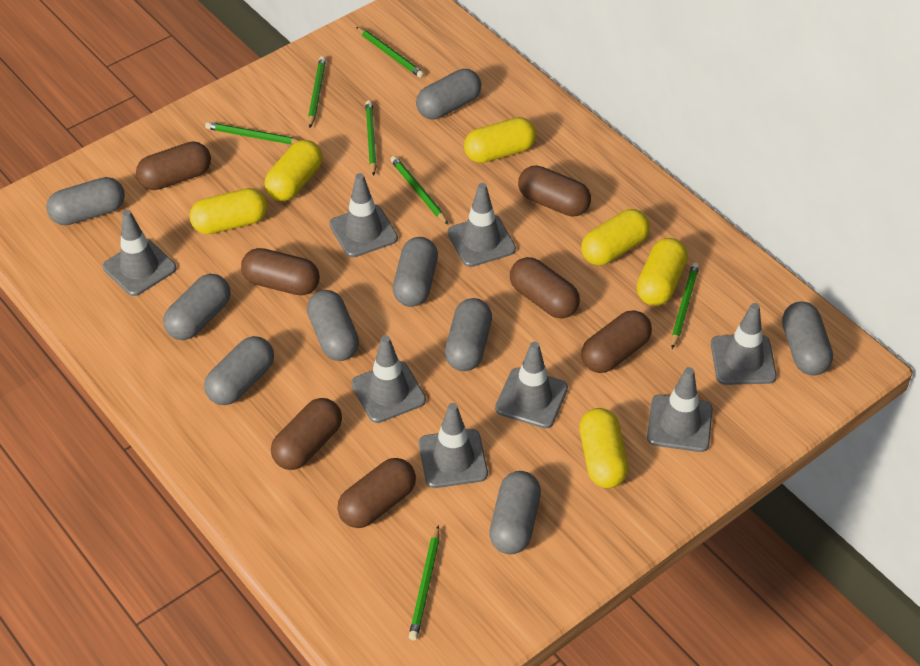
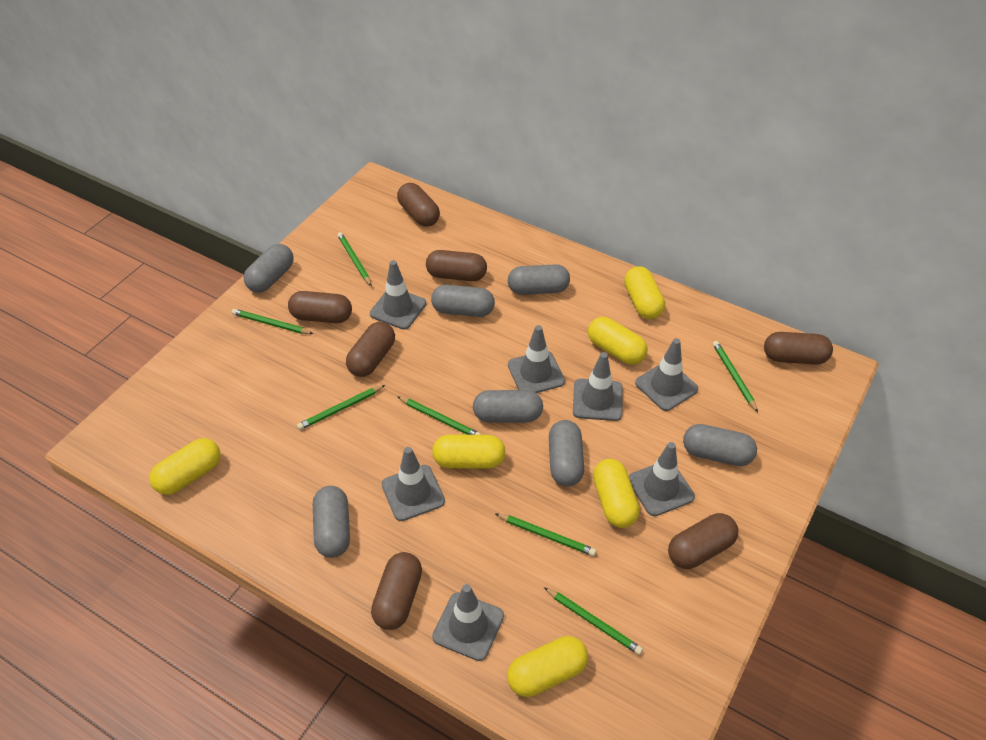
grey capsule: 9 -> 7
grey traffic cone: 8 -> 7

